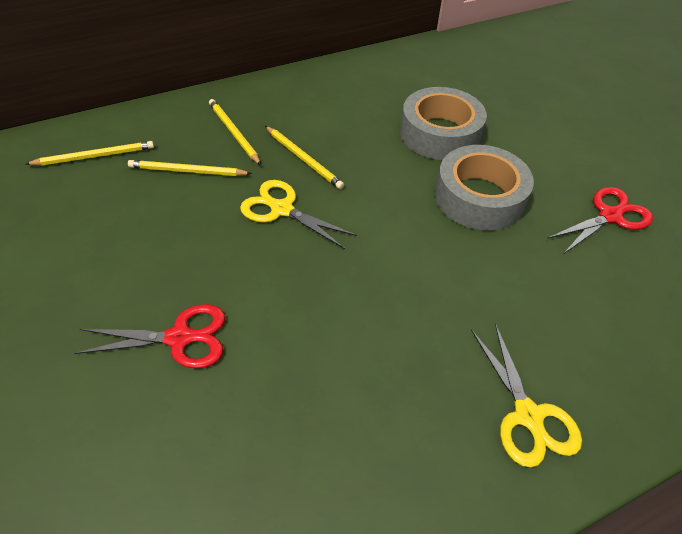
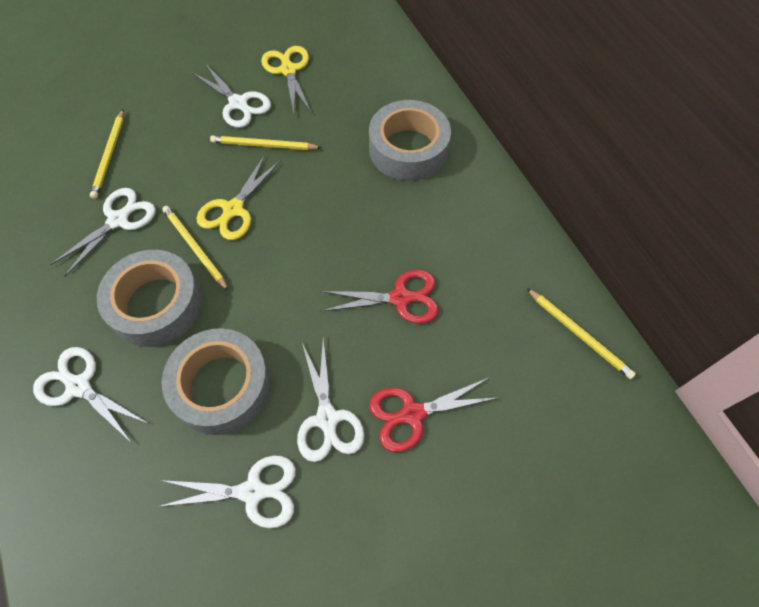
grey tape: 2 -> 3
white scissors: 0 -> 5

